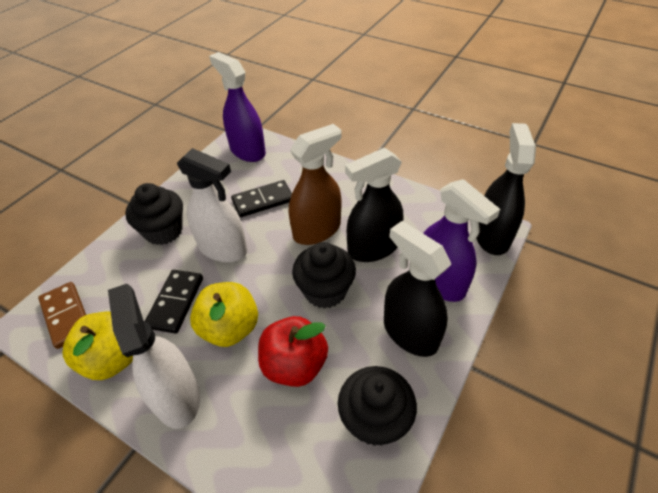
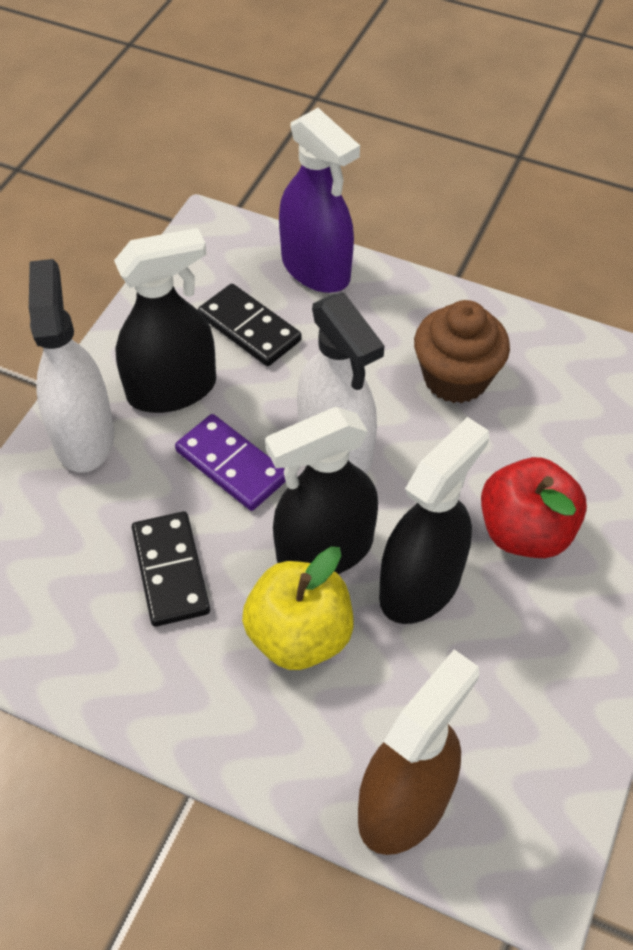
black cupcake: 3 -> 0
brown cupcake: 0 -> 1
brown domino: 1 -> 0
purple domino: 0 -> 1
purple spray bottle: 2 -> 1
yellow apple: 2 -> 1

